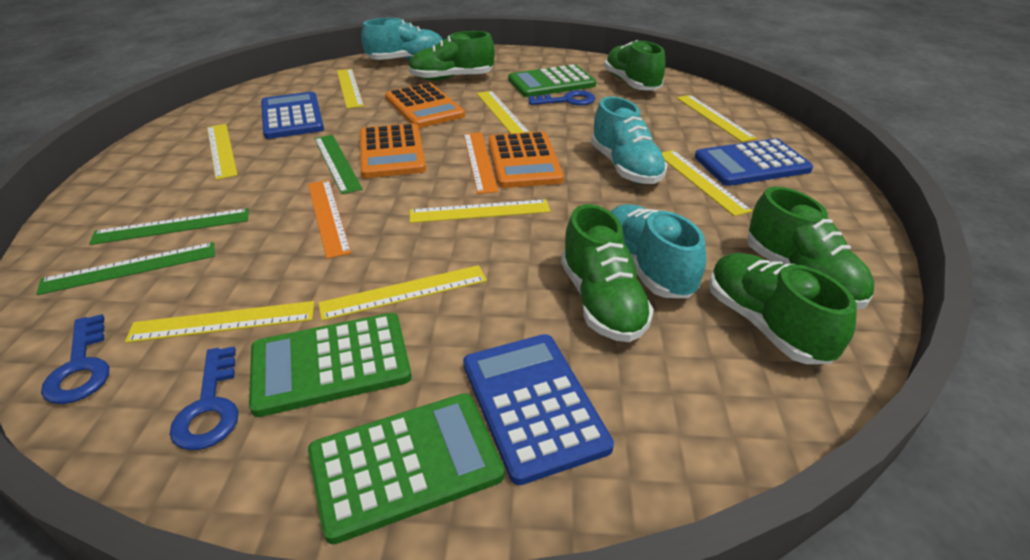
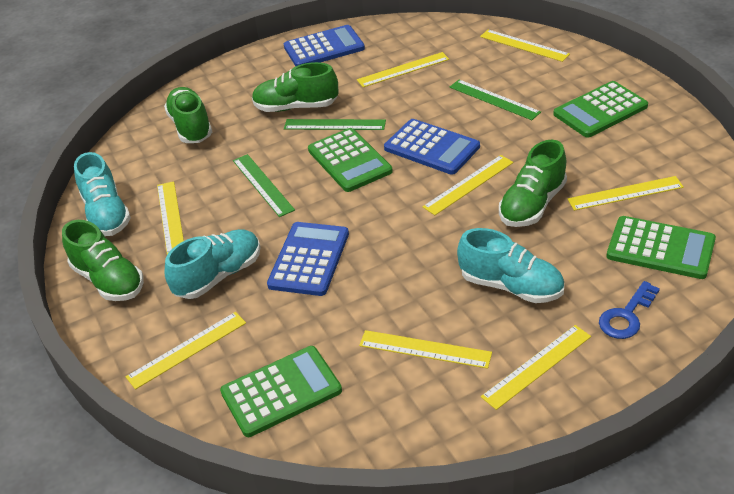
blue key: 3 -> 1
green calculator: 3 -> 4
green shoe: 5 -> 4
orange calculator: 3 -> 0
orange ruler: 2 -> 0

